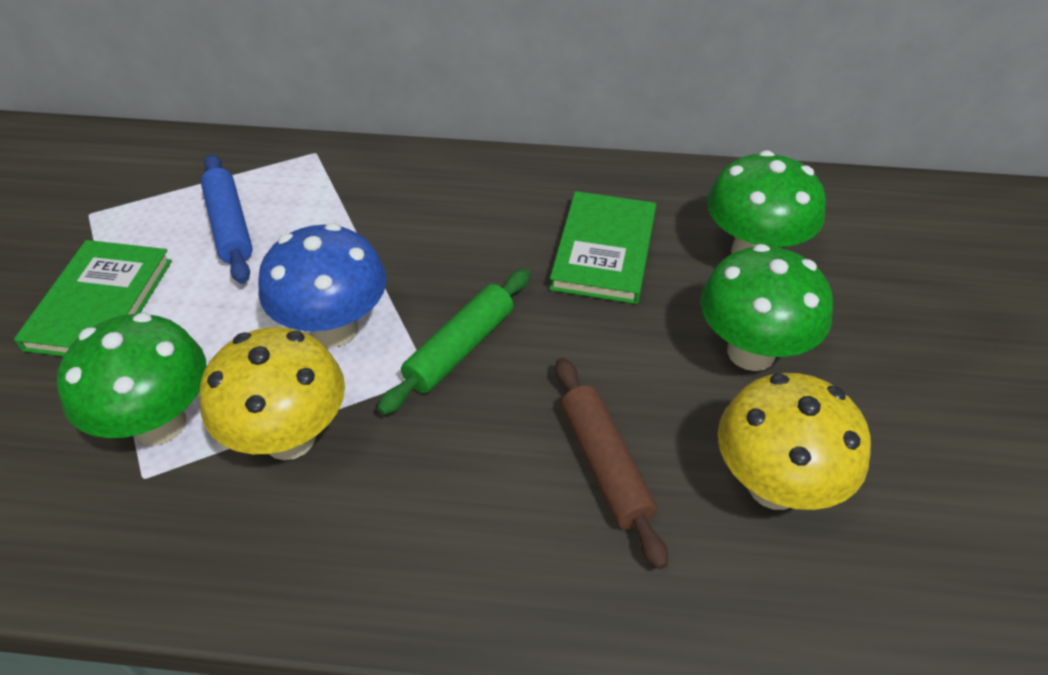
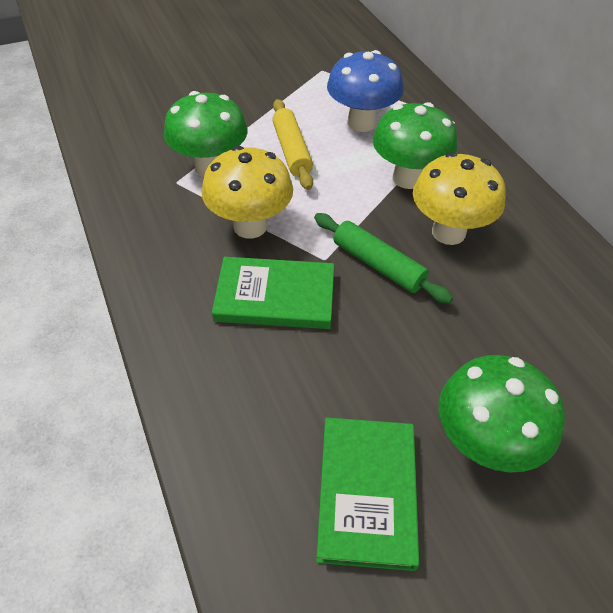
blue rolling pin: 1 -> 0
brown rolling pin: 1 -> 0
yellow rolling pin: 0 -> 1

